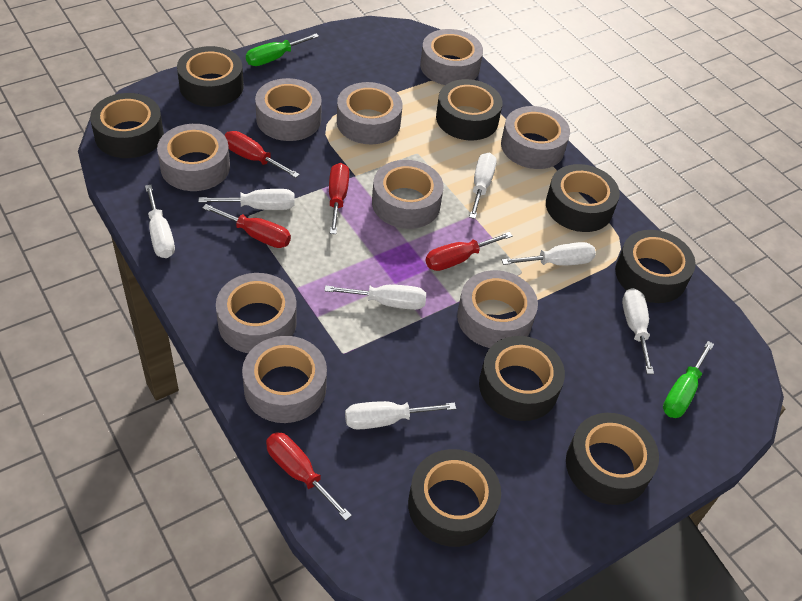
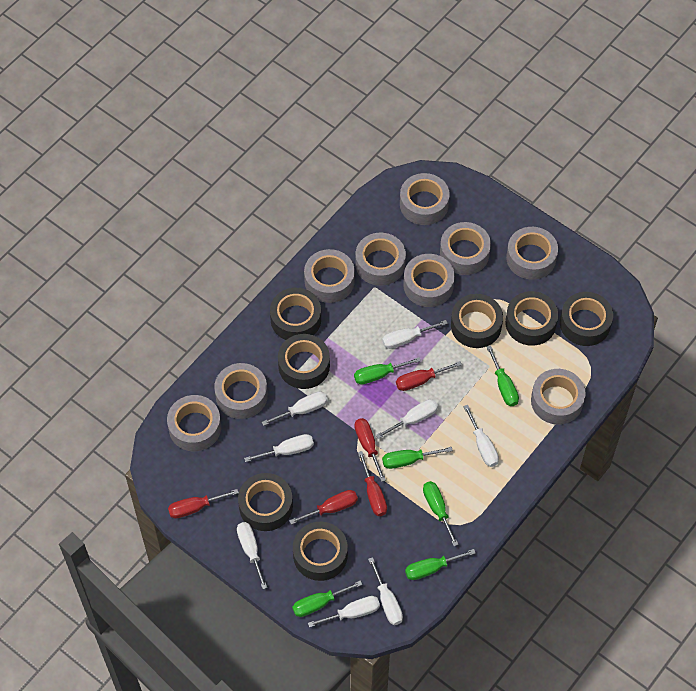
black tape: 8 -> 7
green screwdriver: 2 -> 6
white screwdriver: 7 -> 8

